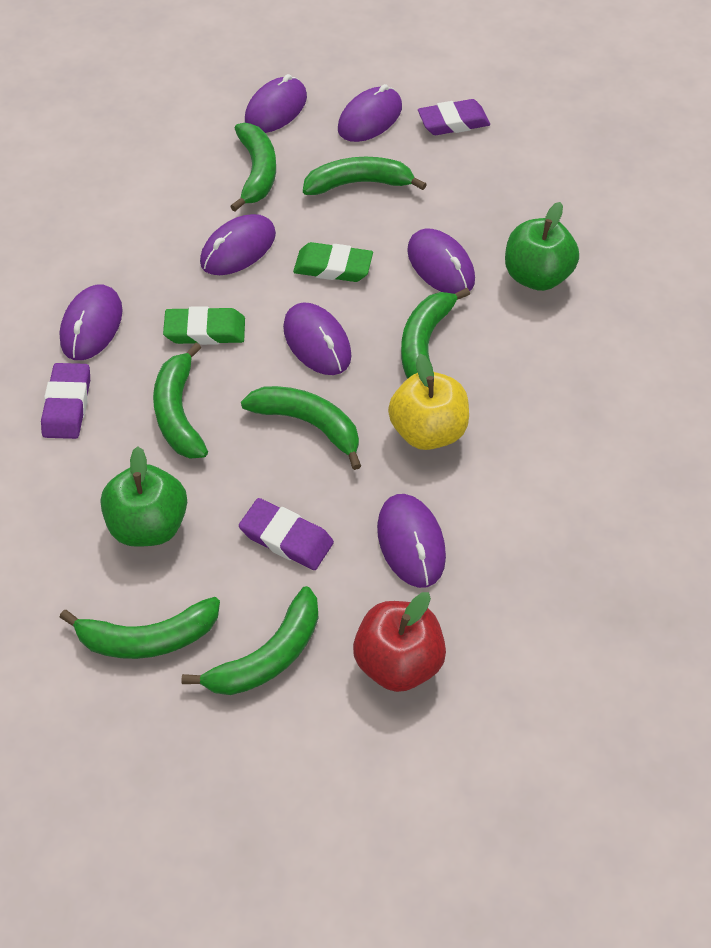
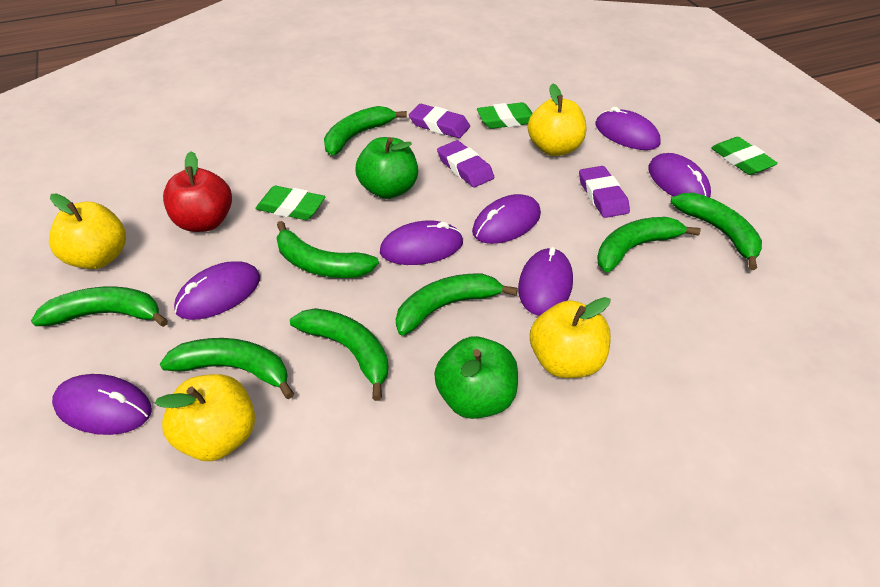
green banana: 7 -> 8
green eraser: 2 -> 3
yellow apple: 1 -> 4

